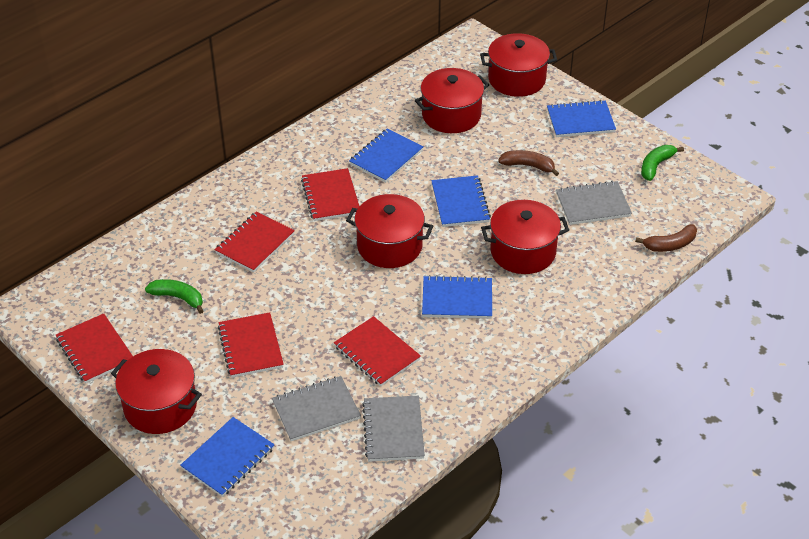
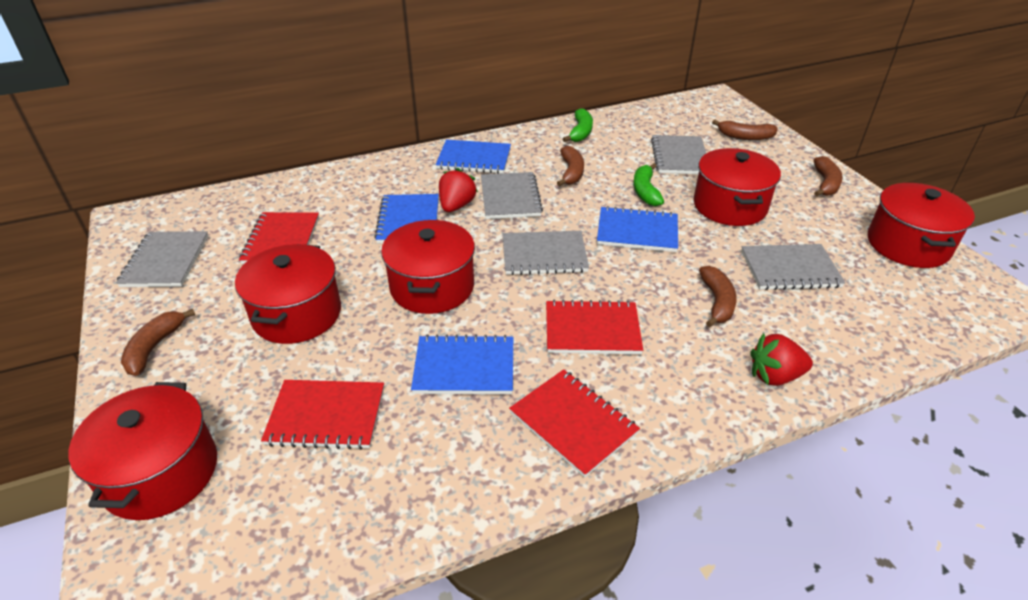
blue notebook: 5 -> 4
brown banana: 2 -> 5
grey notebook: 3 -> 5
red notebook: 5 -> 4
red strawberry: 0 -> 2

